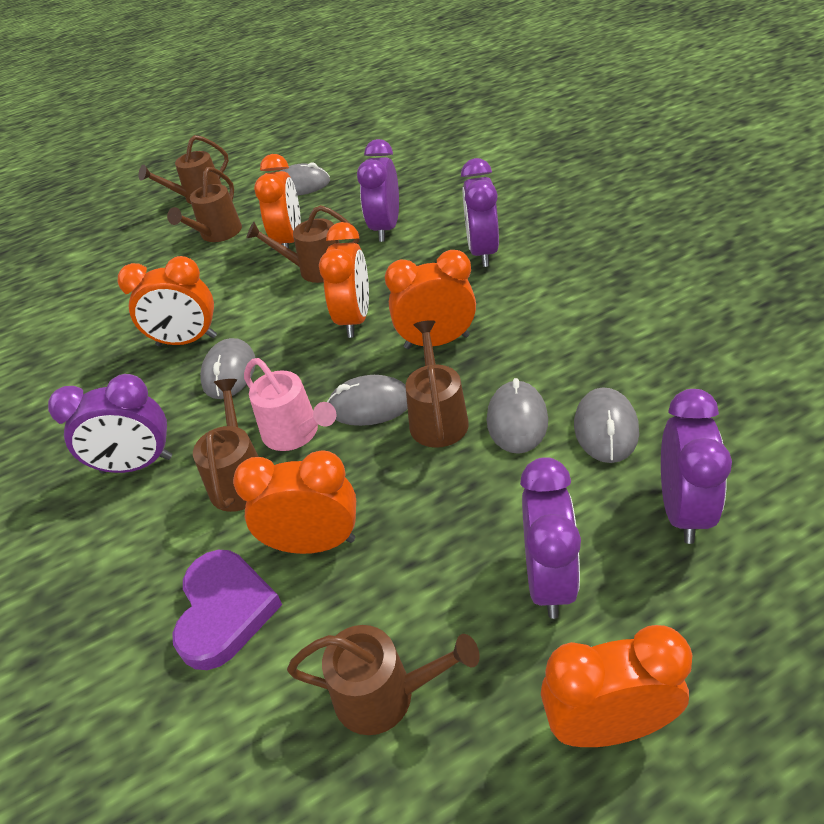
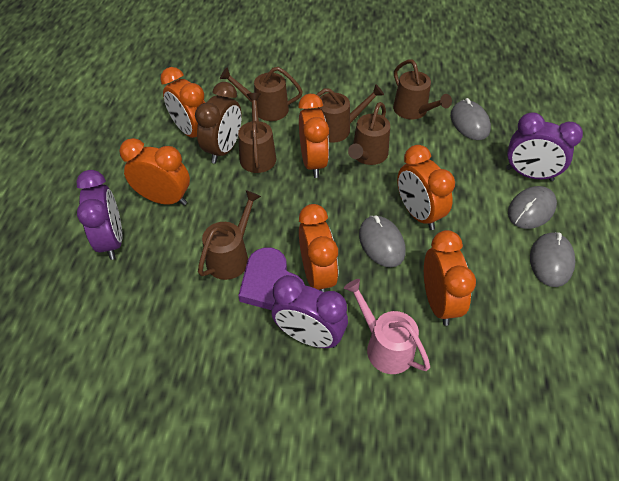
brown clock: 0 -> 1
grey mouse: 5 -> 4
purple clock: 5 -> 3

